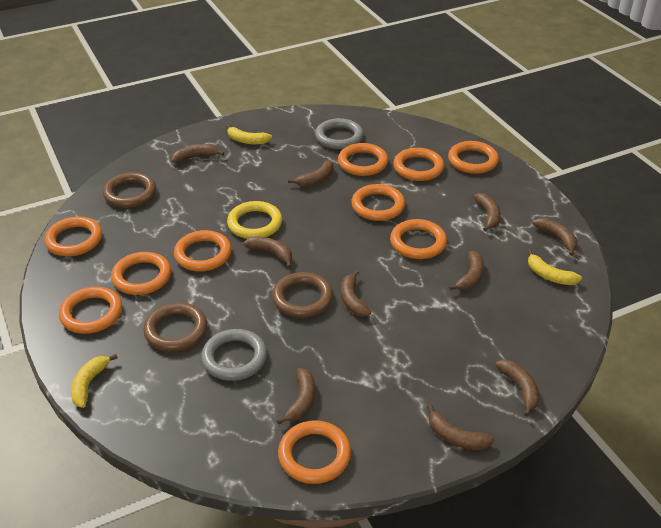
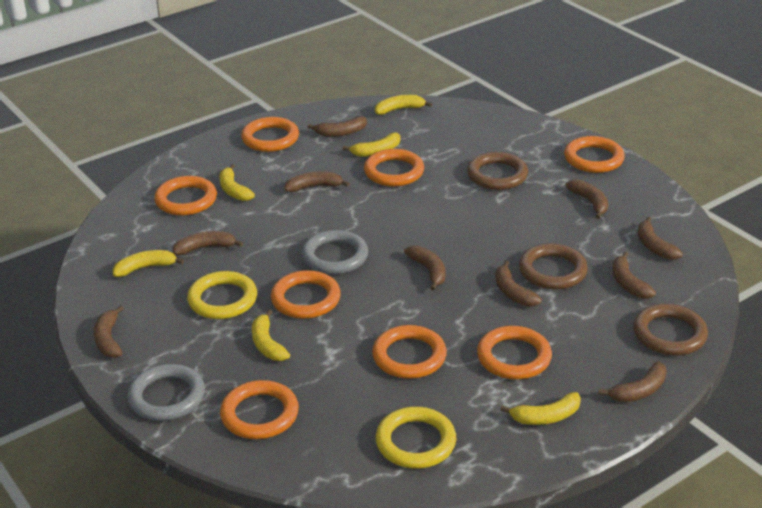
orange ring: 10 -> 8
yellow banana: 3 -> 6
yellow ring: 1 -> 2

